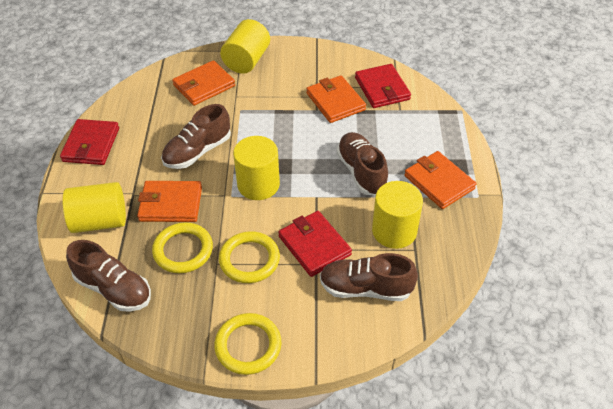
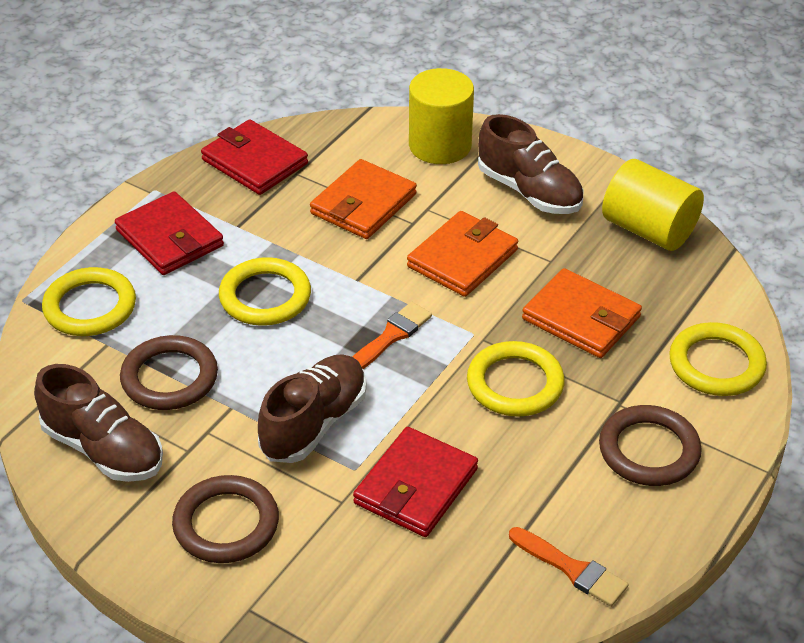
brown ring: 0 -> 3
brown shoe: 4 -> 3
orange brush: 0 -> 2
orange wallet: 4 -> 3
yellow cylinder: 4 -> 2
yellow ring: 3 -> 4

